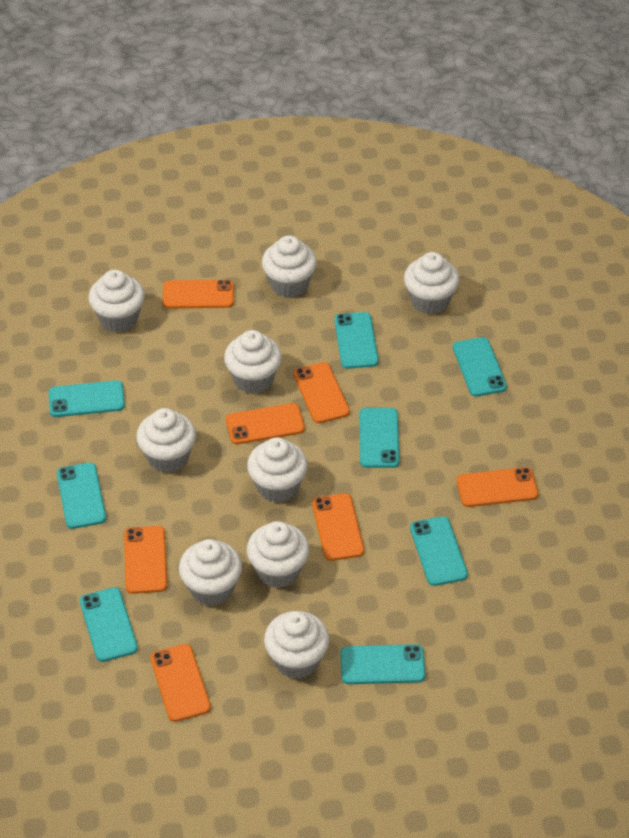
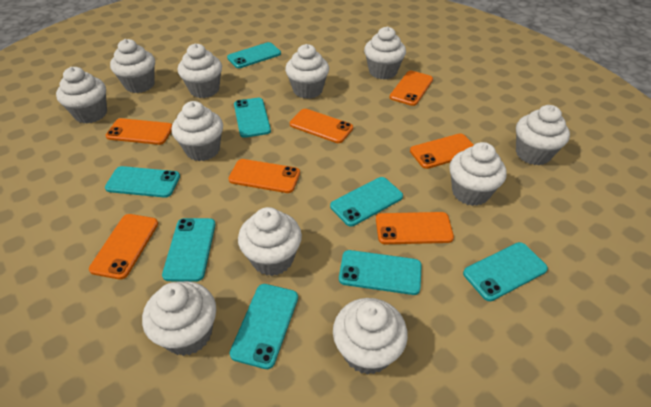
white cupcake: 9 -> 11

